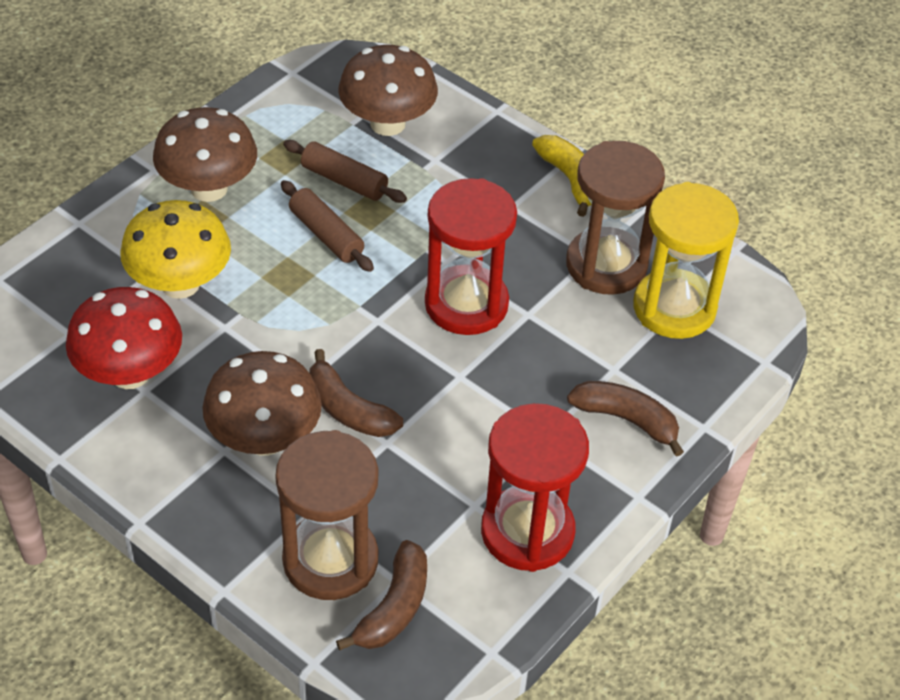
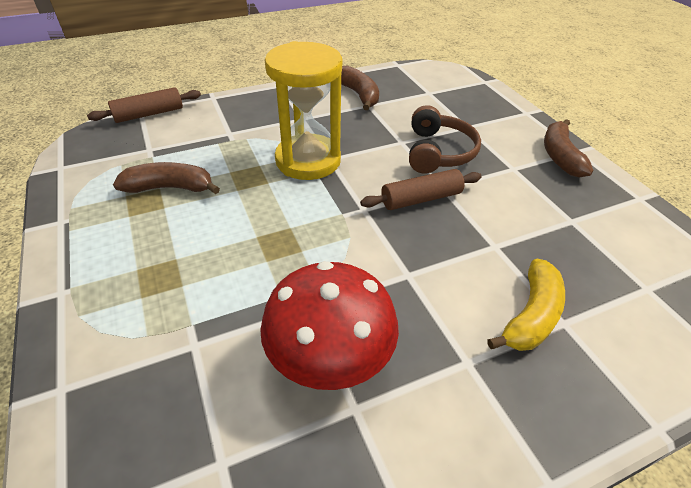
brown headphones: 0 -> 1
brown hourglass: 2 -> 0
brown mushroom: 3 -> 0
red hourglass: 2 -> 0
yellow mushroom: 1 -> 0

